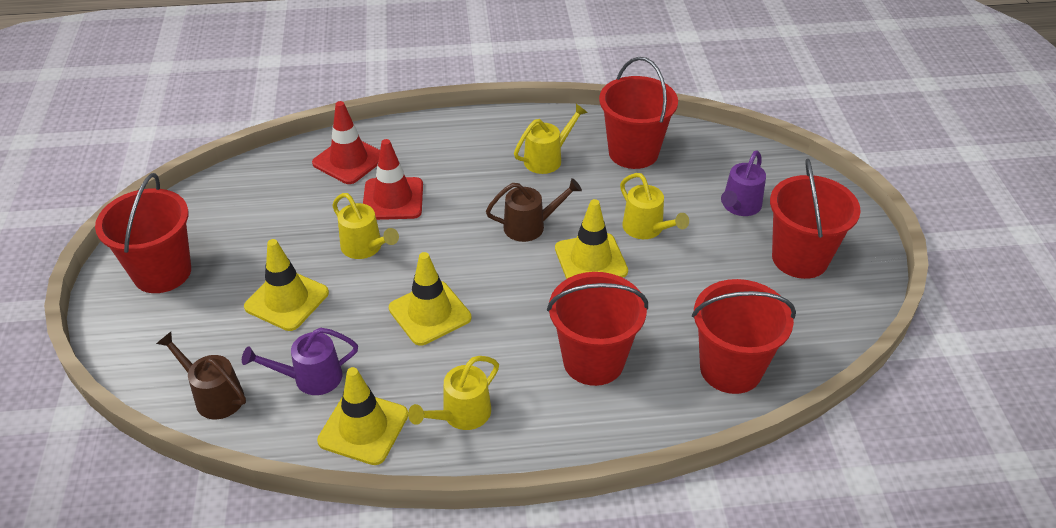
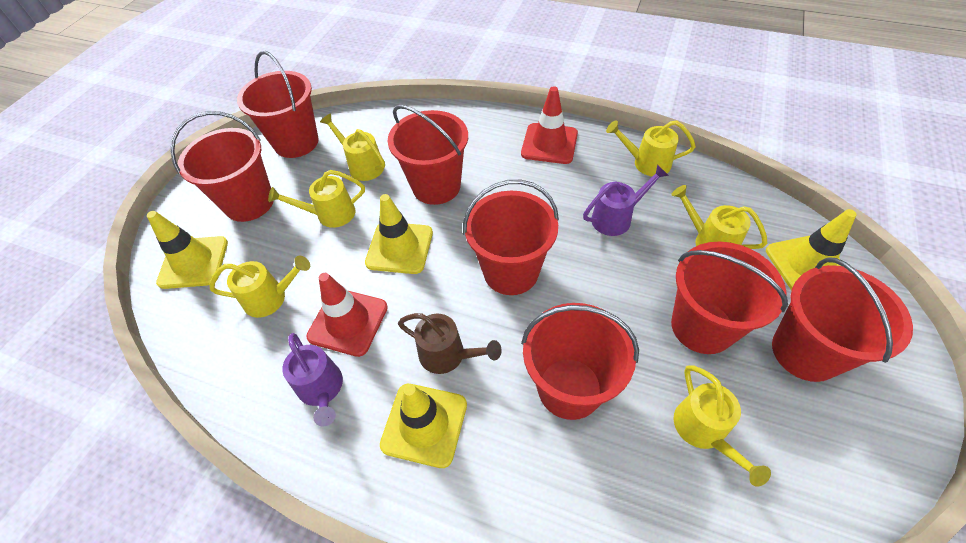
brown watering can: 2 -> 1
red bucket: 5 -> 7
yellow watering can: 4 -> 6

